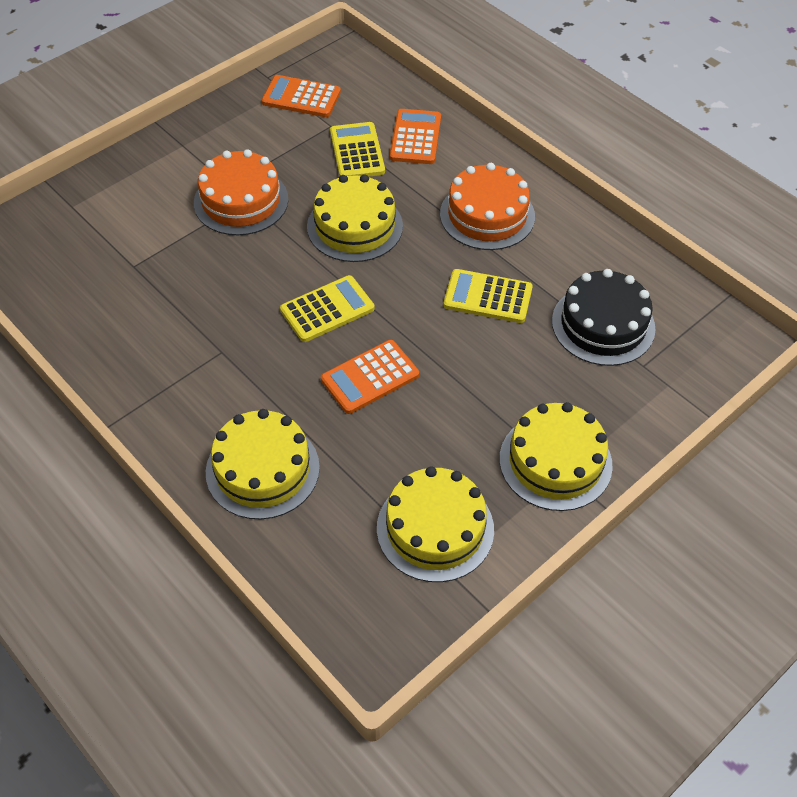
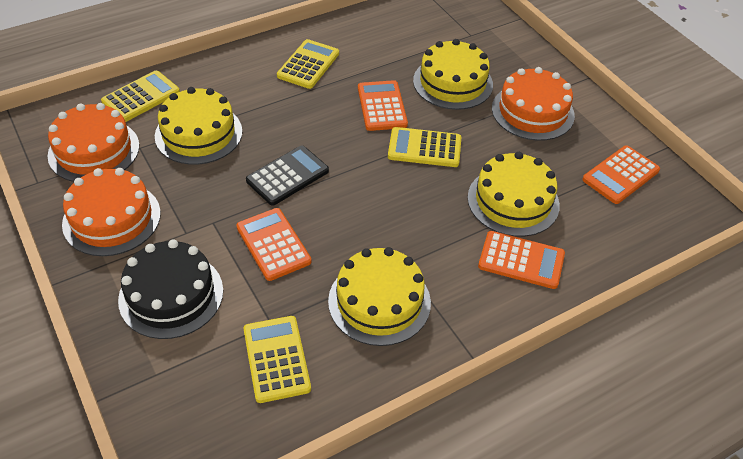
black calculator: 0 -> 1
orange cake: 2 -> 3
orange calculator: 3 -> 4
yellow calculator: 3 -> 4

